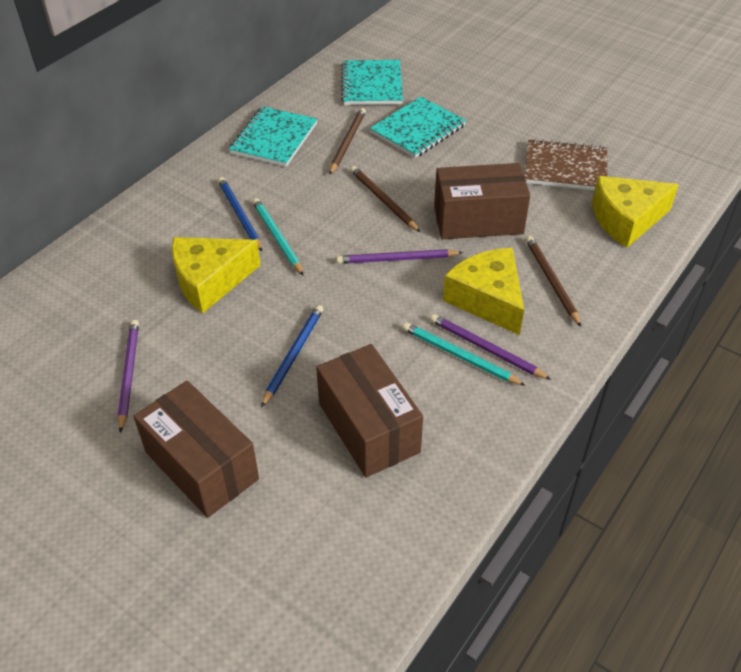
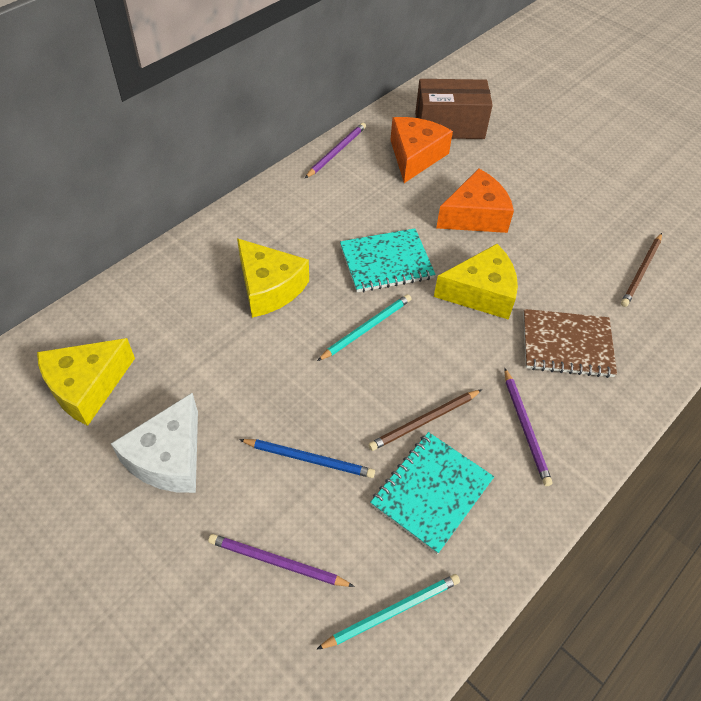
blue pencil: 2 -> 1
brown box: 3 -> 1
brown pencil: 3 -> 2
orange cheese: 0 -> 2
turquoise notebook: 3 -> 2
white cheese: 0 -> 1

